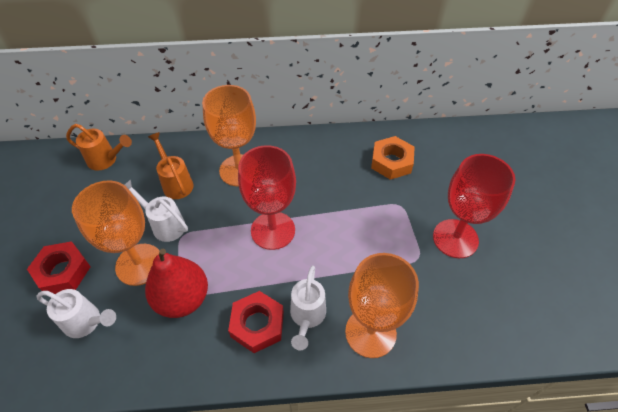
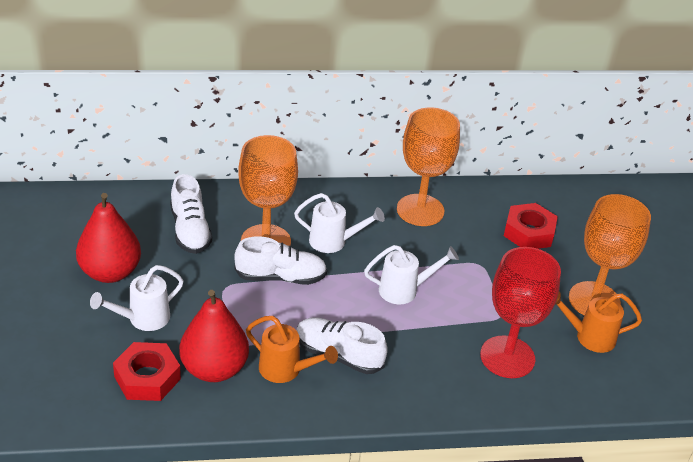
orange nut: 1 -> 0
red goblet: 2 -> 1
red pear: 1 -> 2
white shoe: 0 -> 3

